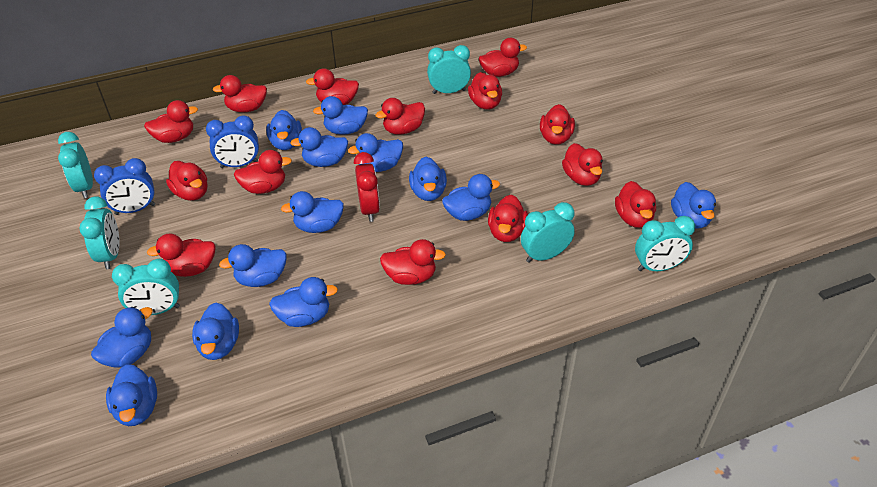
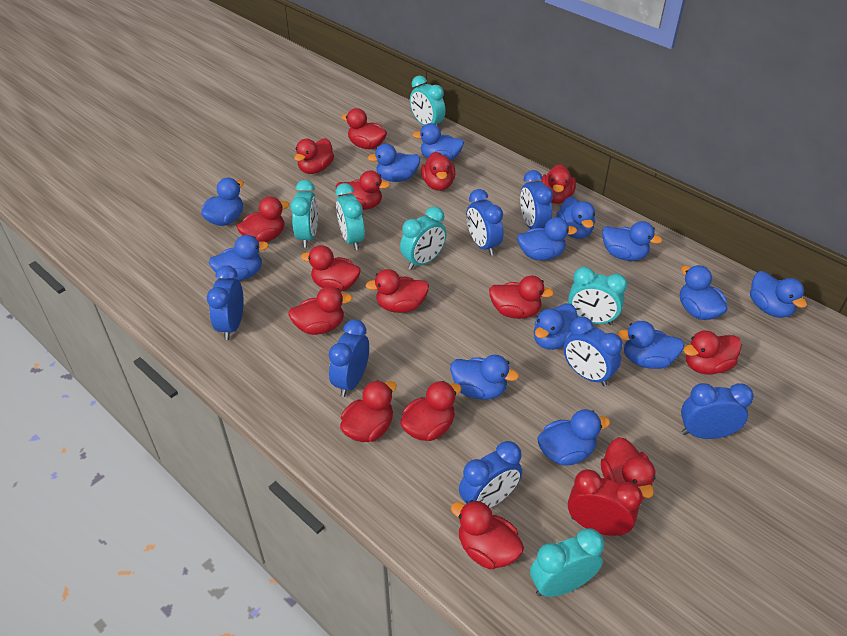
blue clock: 2 -> 7
red duck: 14 -> 15

